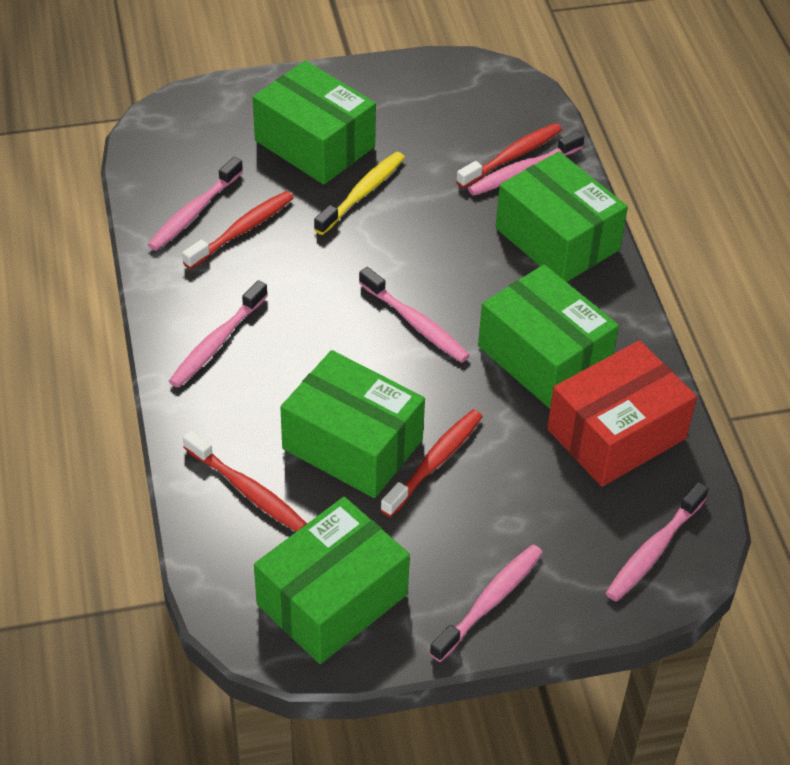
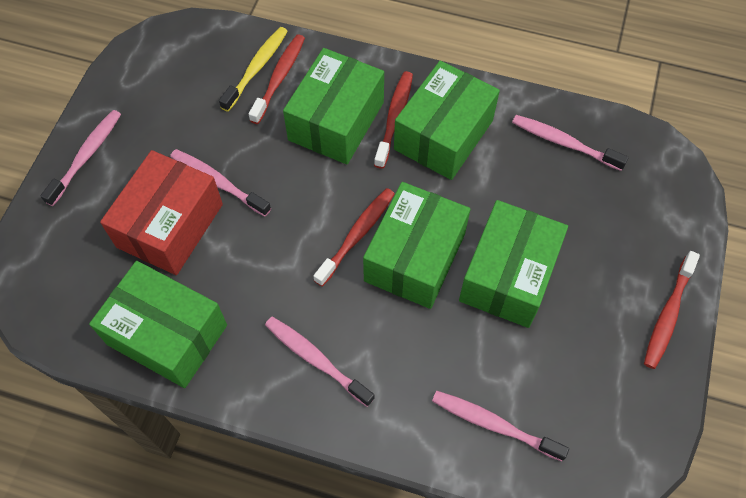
pink toothbrush: 6 -> 5

